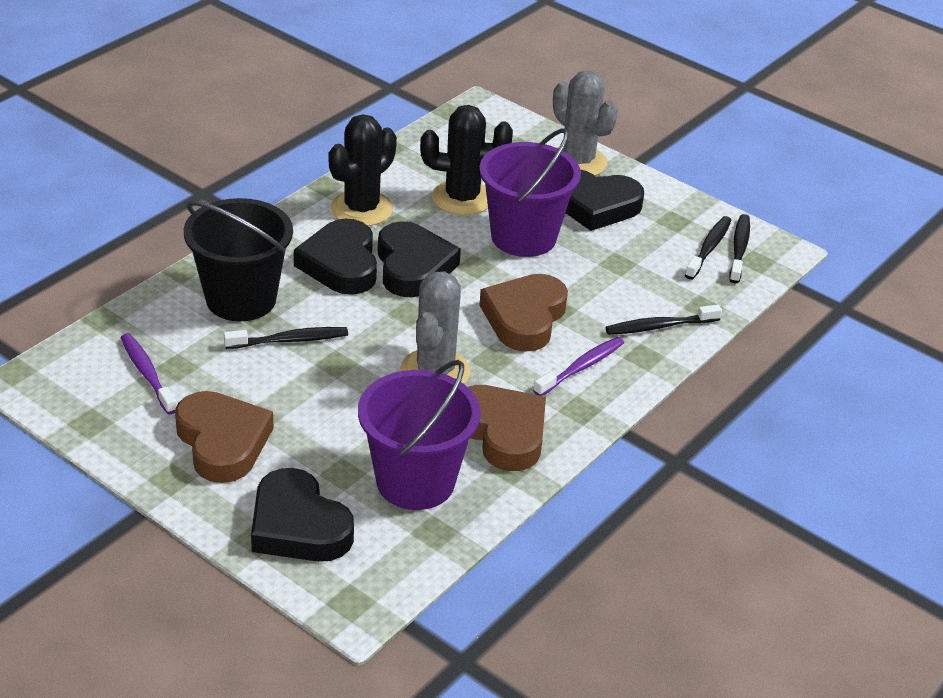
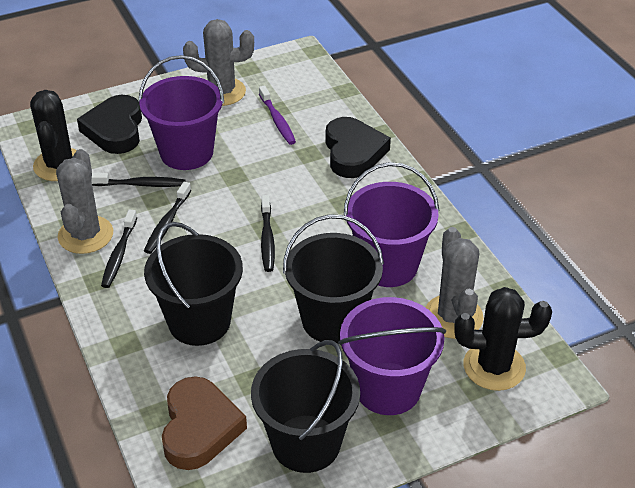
black bucket: 1 -> 3
black heart: 4 -> 2
brown heart: 3 -> 1
grey cactus: 2 -> 3
purple bucket: 2 -> 3
purple toothbrush: 2 -> 1

